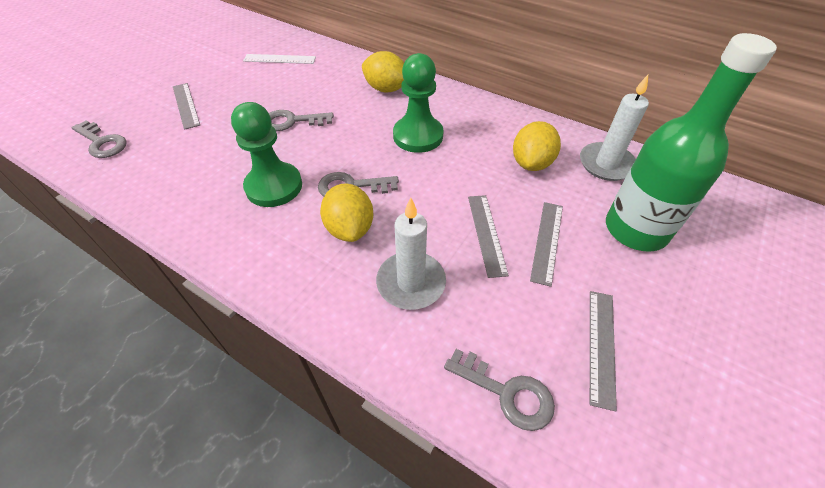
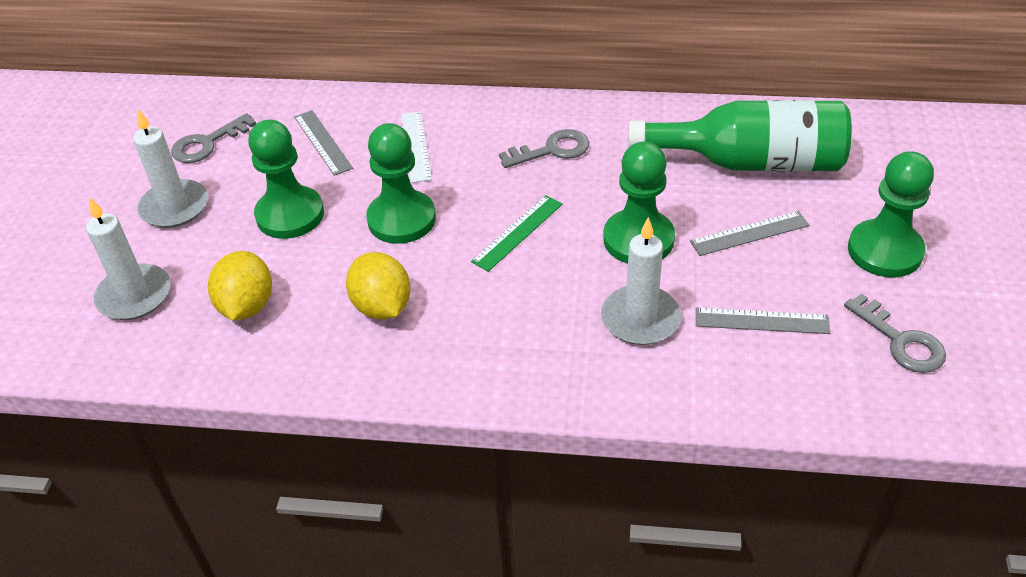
green pawn: 2 -> 4
green ruler: 0 -> 1
grey key: 4 -> 3
grey ruler: 4 -> 3
white candle: 2 -> 3
yellow lemon: 3 -> 2

